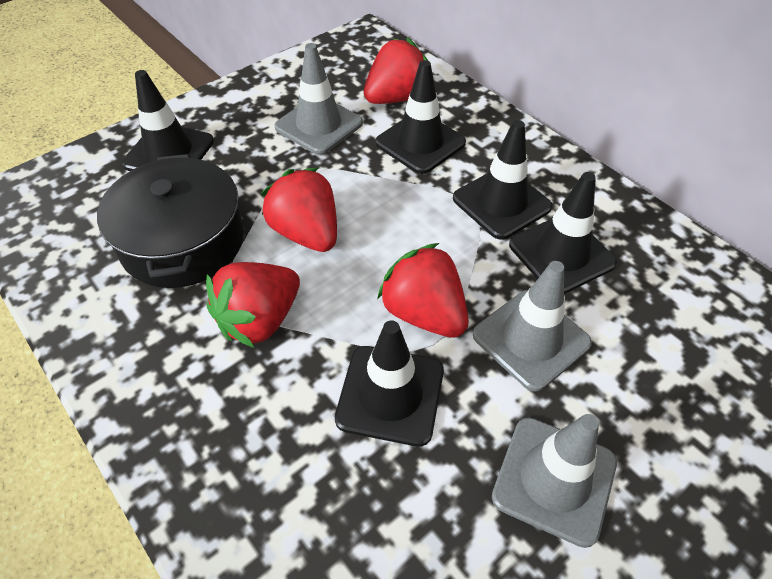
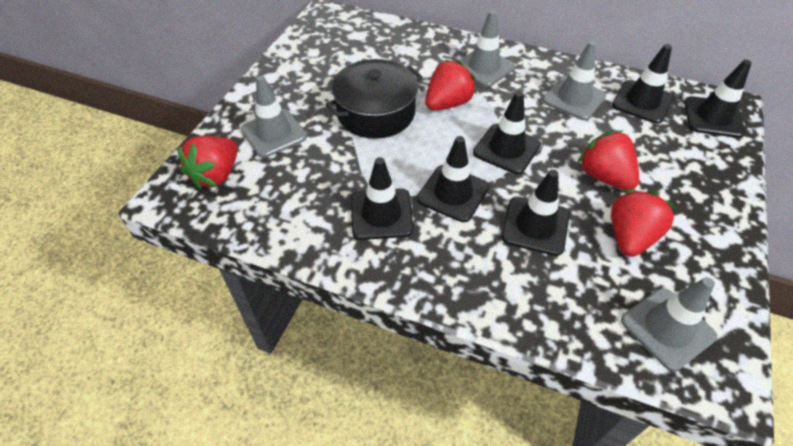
black traffic cone: 5 -> 6
grey traffic cone: 3 -> 4

